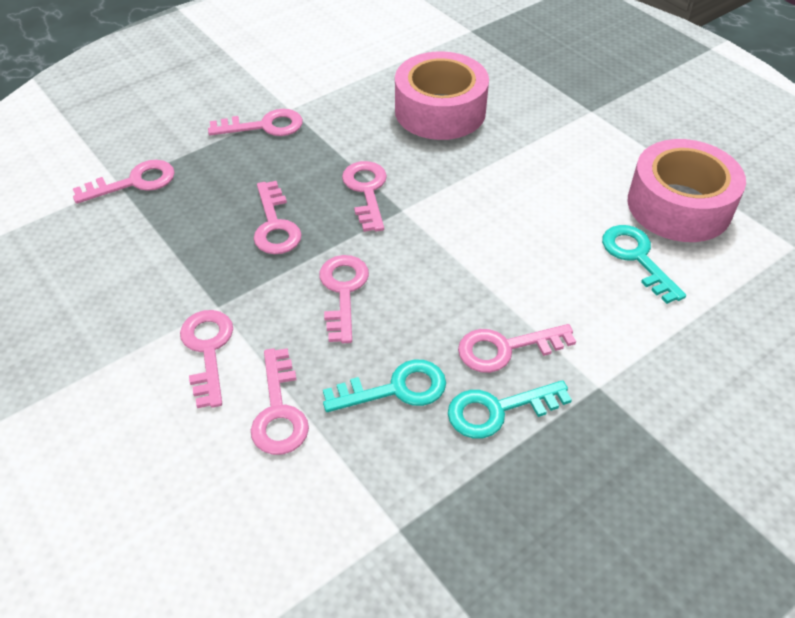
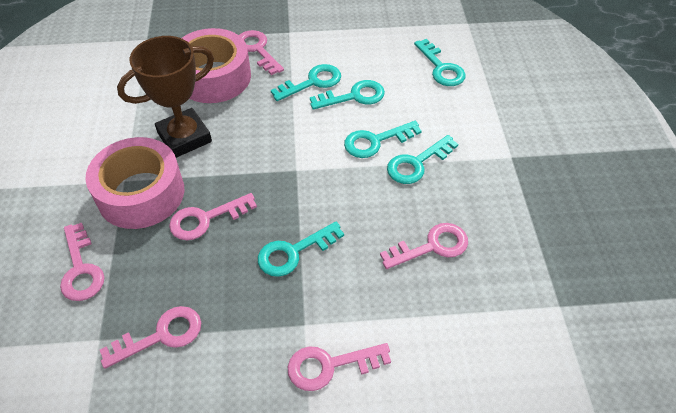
brown trophy: 0 -> 1
pink key: 8 -> 6
turquoise key: 3 -> 6

